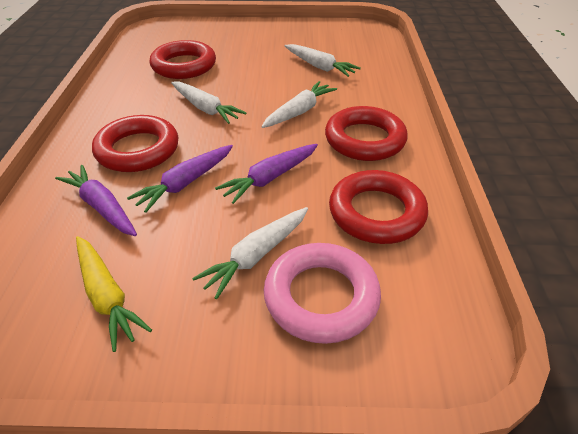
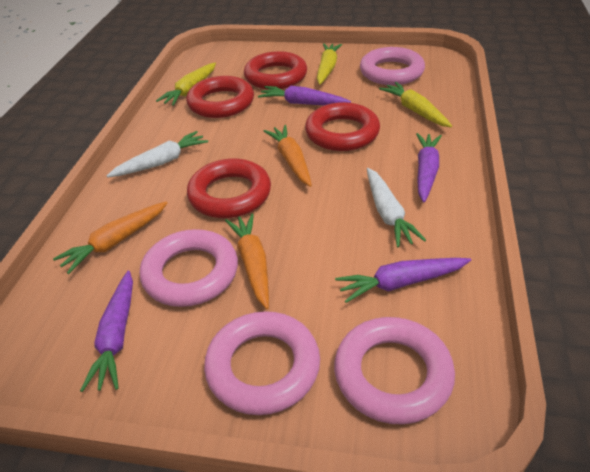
orange carrot: 0 -> 3
pink ring: 1 -> 4
purple carrot: 3 -> 4
white carrot: 4 -> 2
yellow carrot: 1 -> 3

